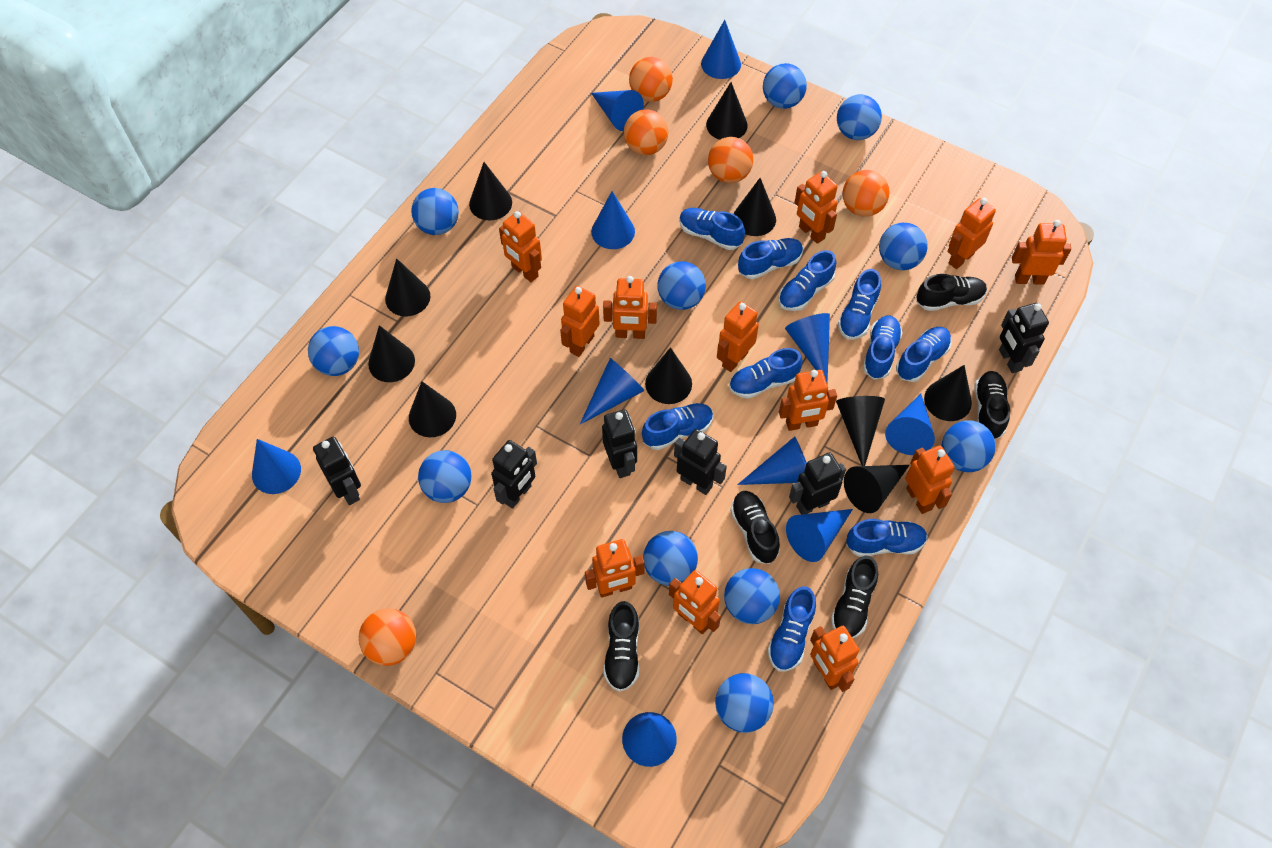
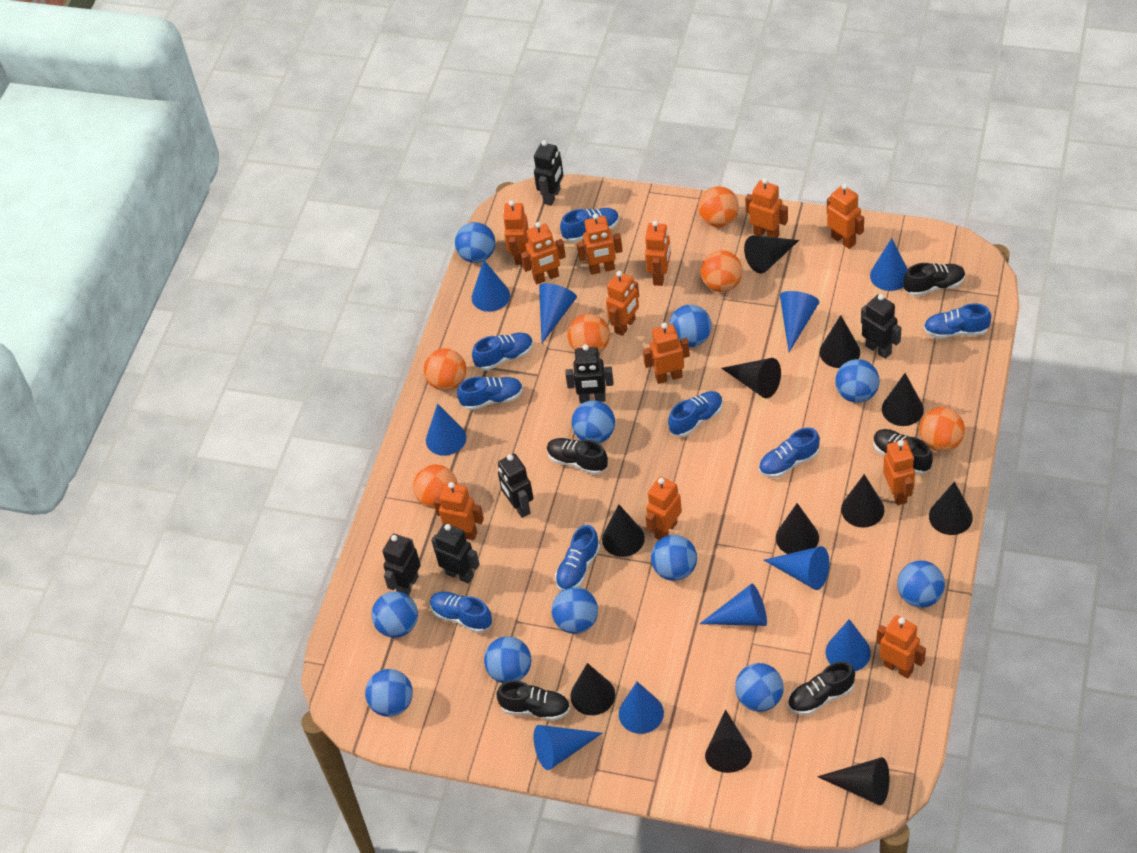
black cone: 10 -> 11
blue shoe: 10 -> 8
orange ball: 5 -> 6

